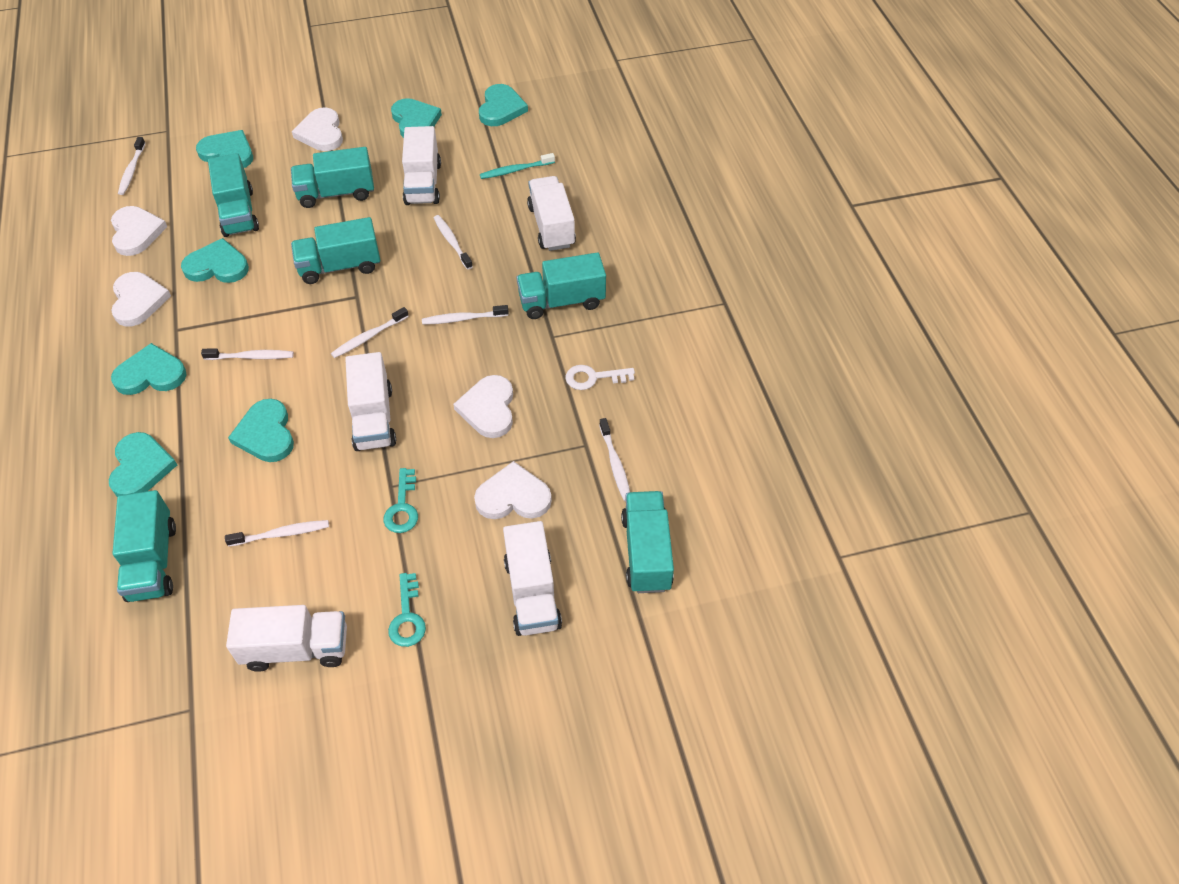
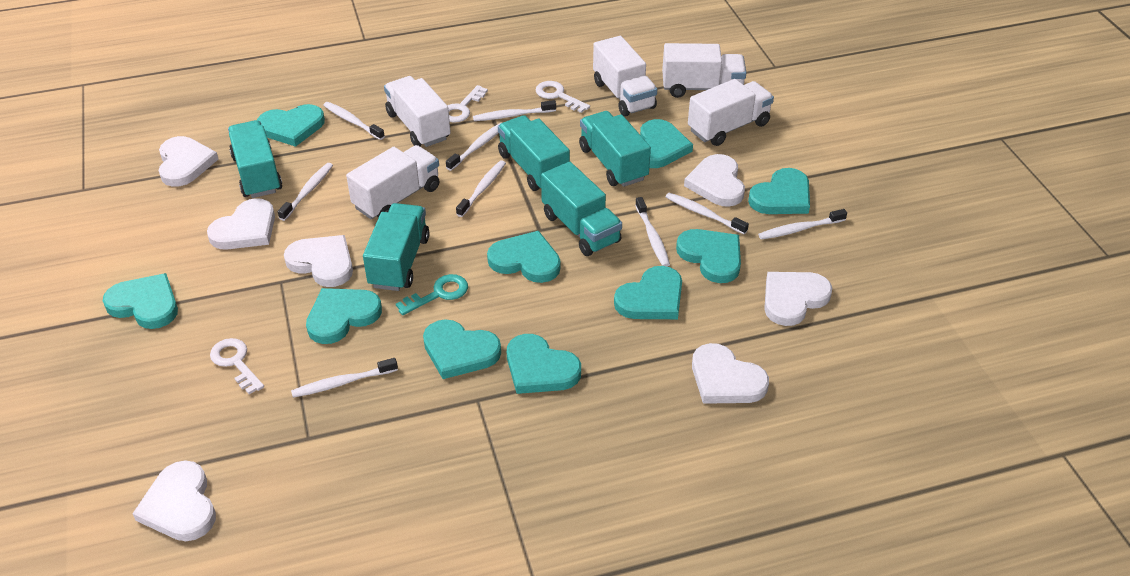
turquoise heart: 7 -> 10
turquoise key: 2 -> 1
turquoise toothbrush: 1 -> 0
turquoise truck: 6 -> 5
white heart: 5 -> 7
white key: 1 -> 3
white toothbrush: 7 -> 9

